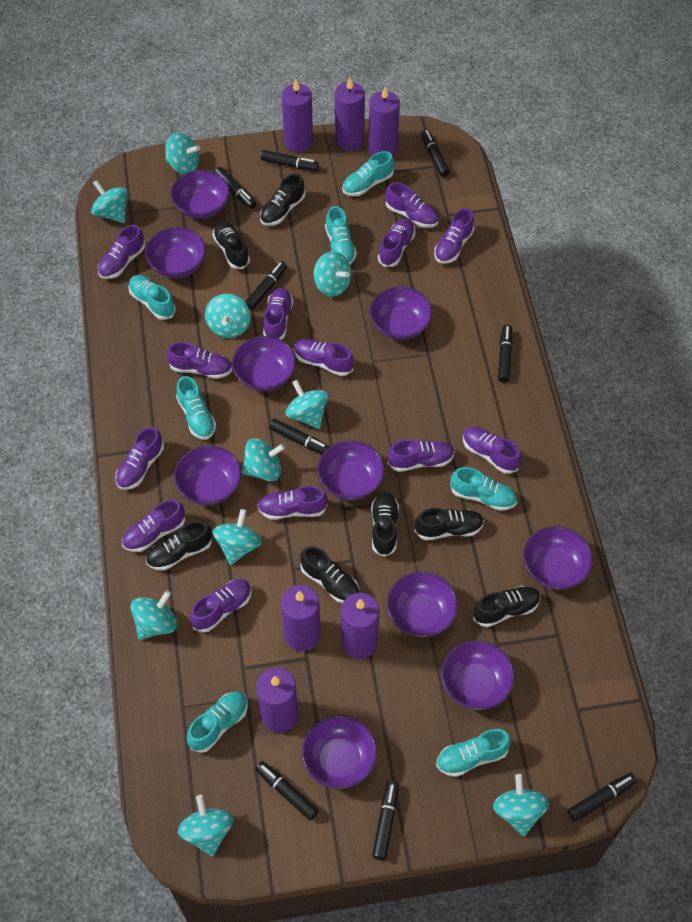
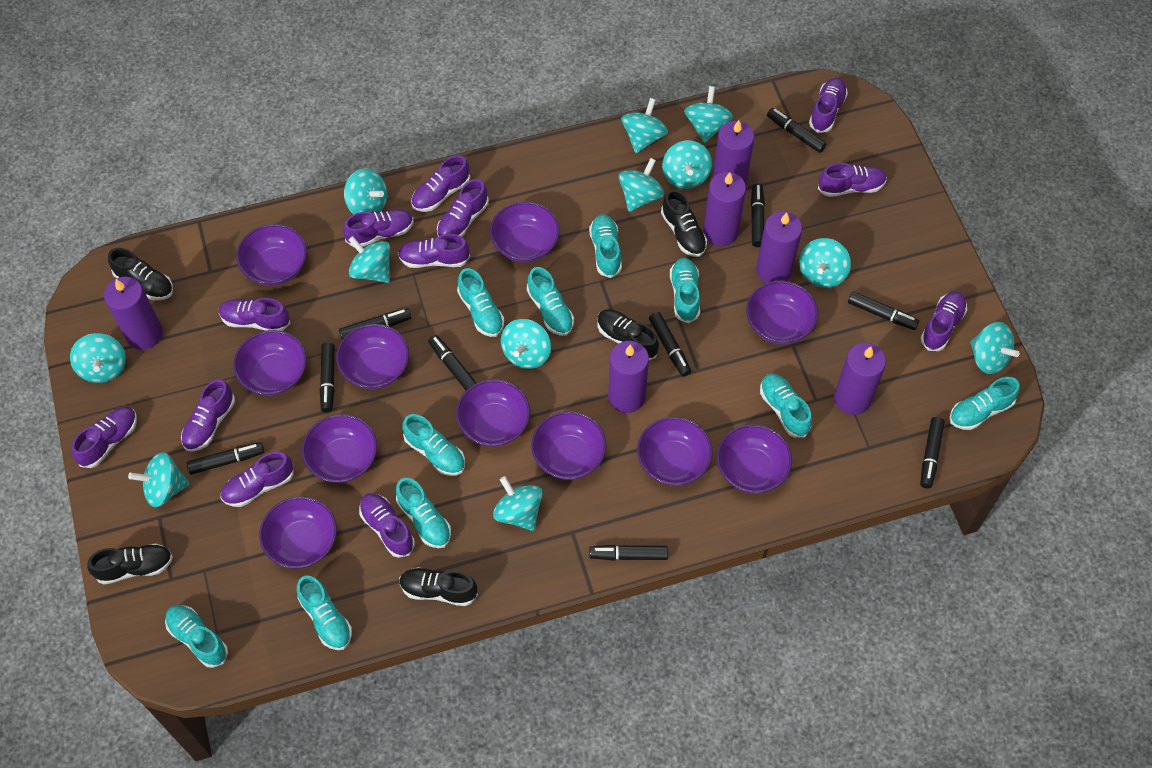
black marker: 9 -> 10
black shoe: 7 -> 5
purple bowl: 10 -> 11
purple shoe: 13 -> 12
turquoise shoe: 7 -> 10
turquoise spinning top: 10 -> 12

